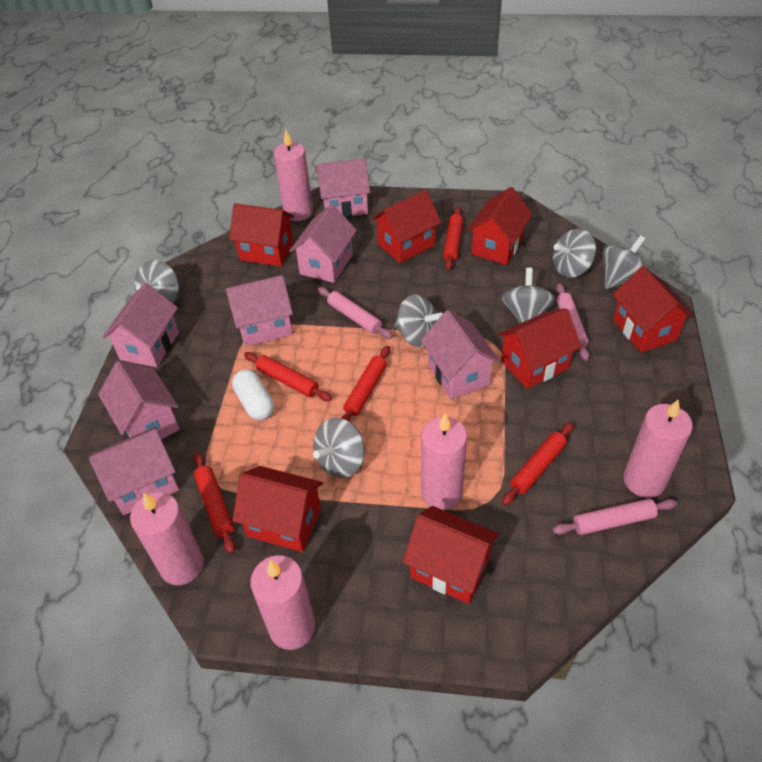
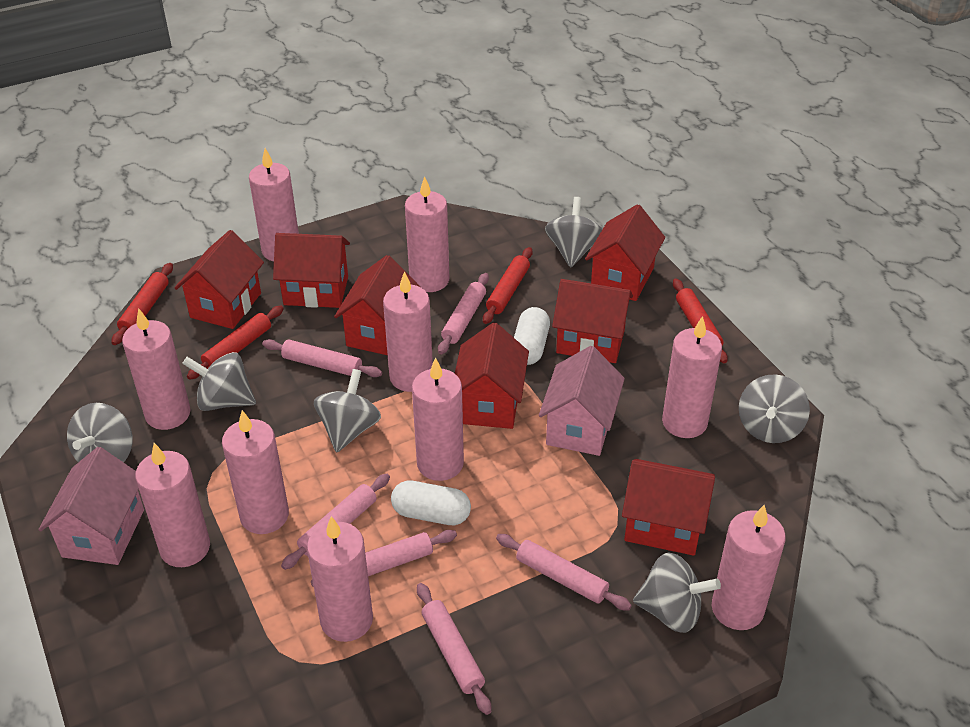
pink candle: 5 -> 10
pink house: 7 -> 2
pink rolling pin: 3 -> 6
red rolling pin: 5 -> 4
white capsule: 1 -> 2

